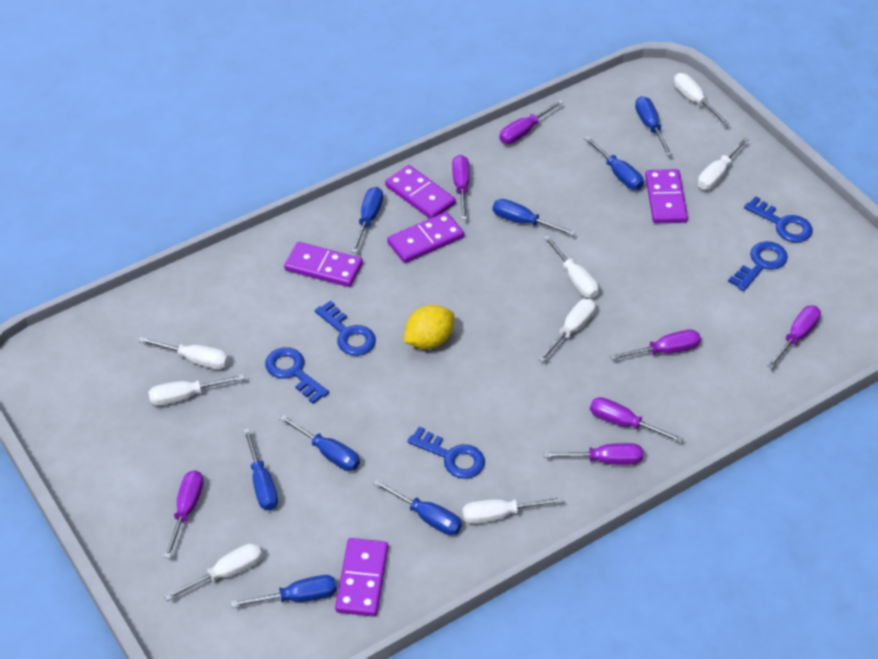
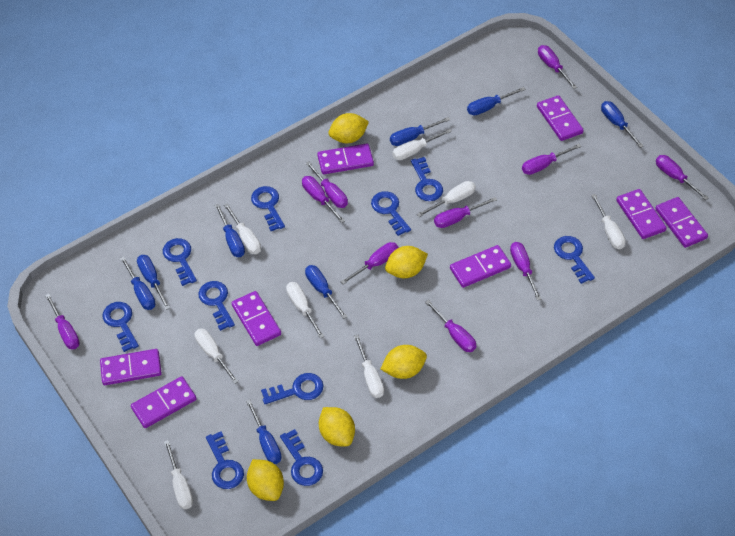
blue key: 5 -> 10
purple domino: 5 -> 8
purple screwdriver: 7 -> 10
yellow lemon: 1 -> 5

